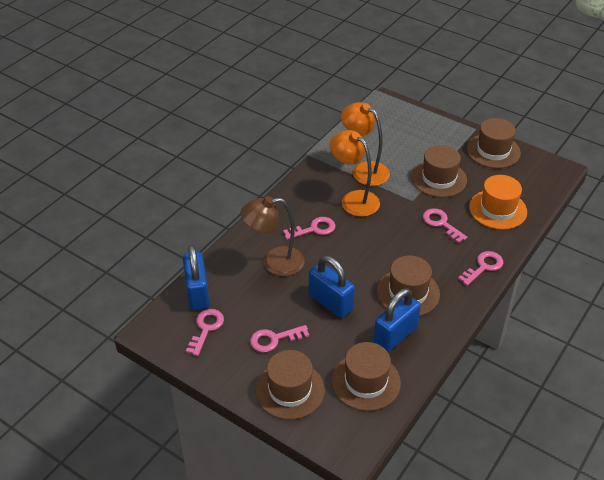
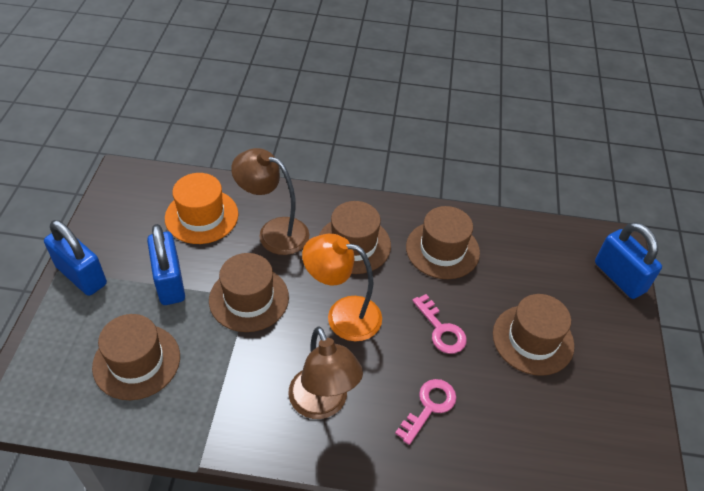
brown lamp: 1 -> 2
orange lamp: 2 -> 1
pink key: 5 -> 2

